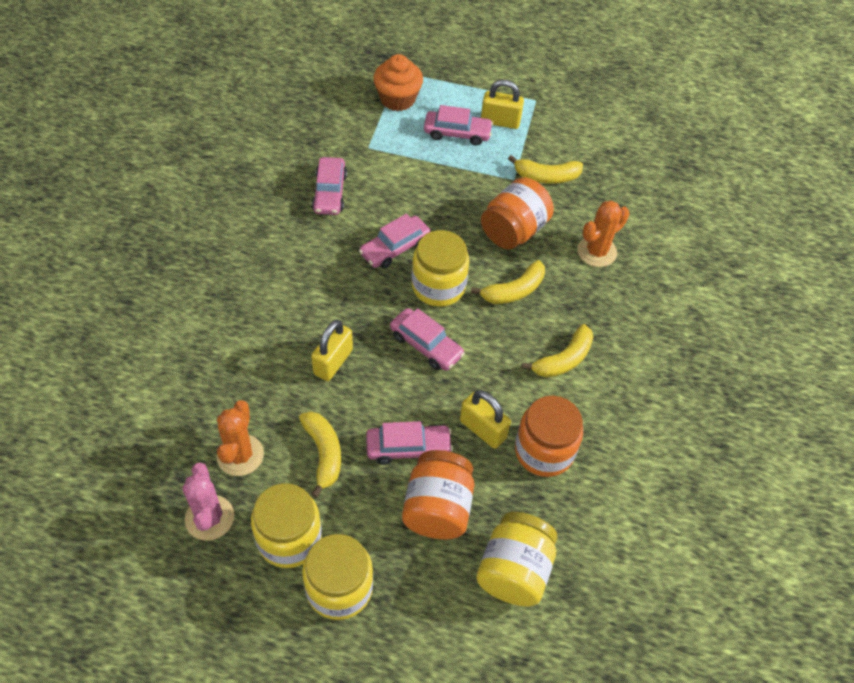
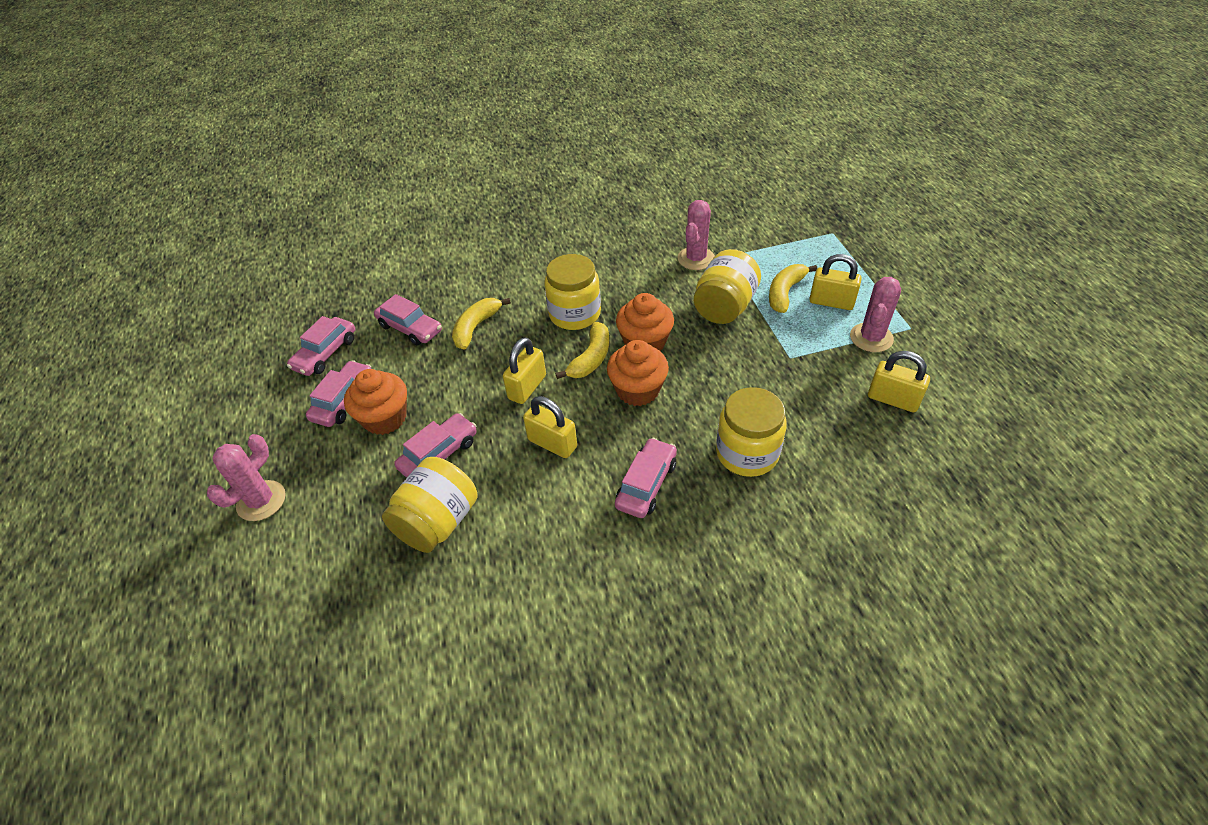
orange cactus: 2 -> 0
orange cupcake: 1 -> 3
orange jar: 3 -> 0
pink cactus: 1 -> 3
yellow banana: 4 -> 3
yellow padlock: 3 -> 4

